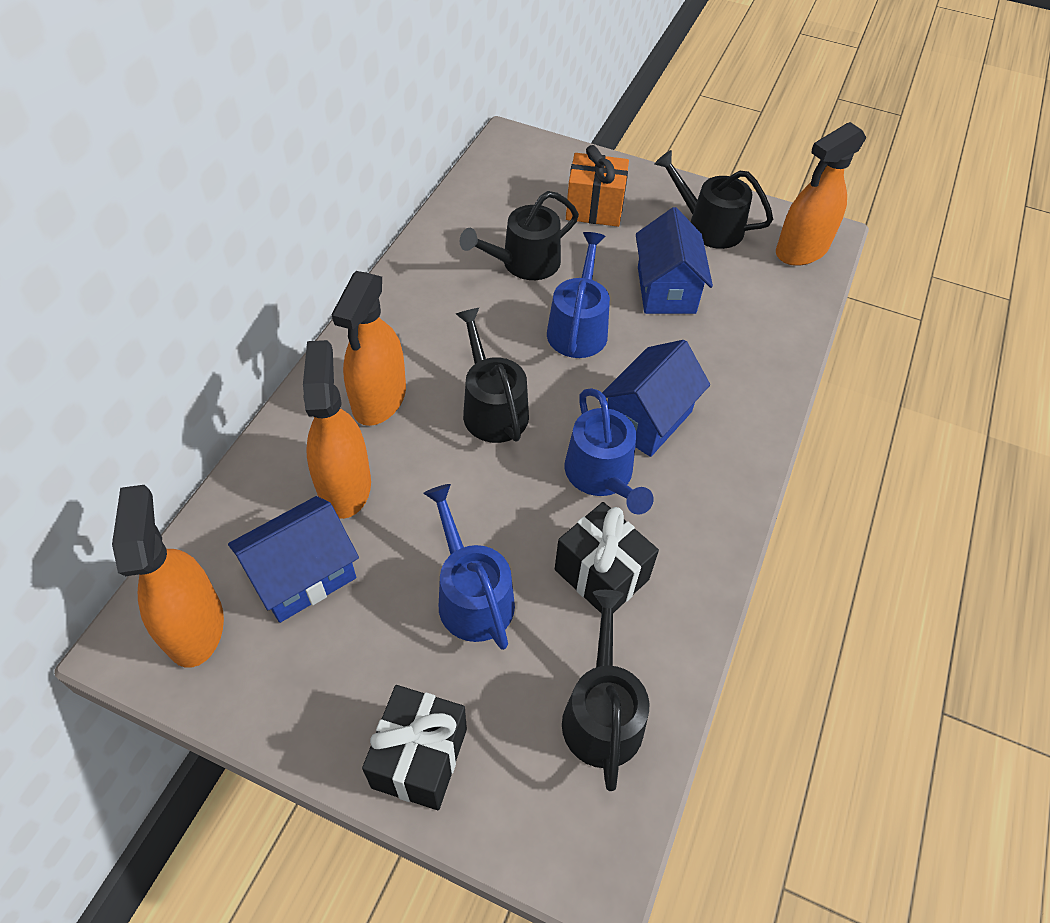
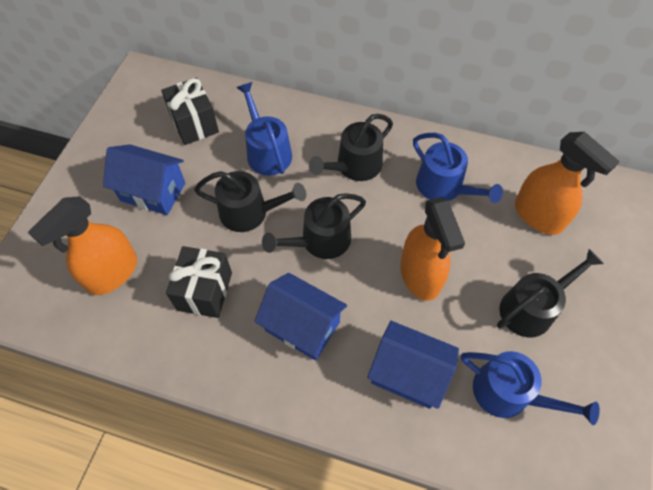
orange gift: 1 -> 0
orange spray bottle: 4 -> 3

